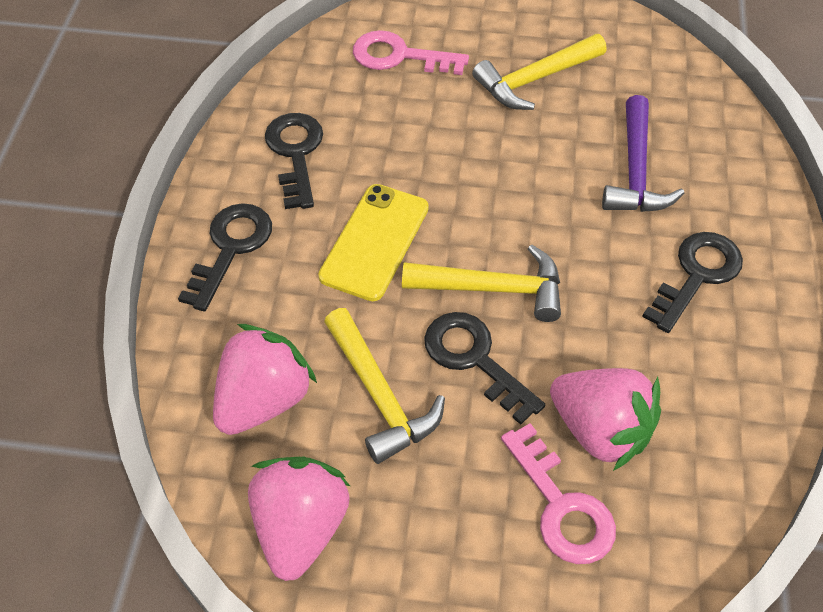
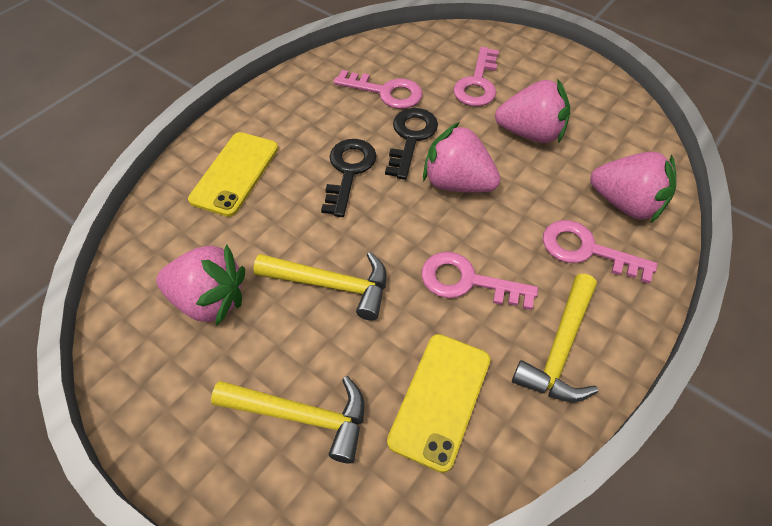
black key: 4 -> 2
pink key: 2 -> 4
pink strawberry: 3 -> 4
purple hammer: 1 -> 0
yellow phone: 1 -> 2

